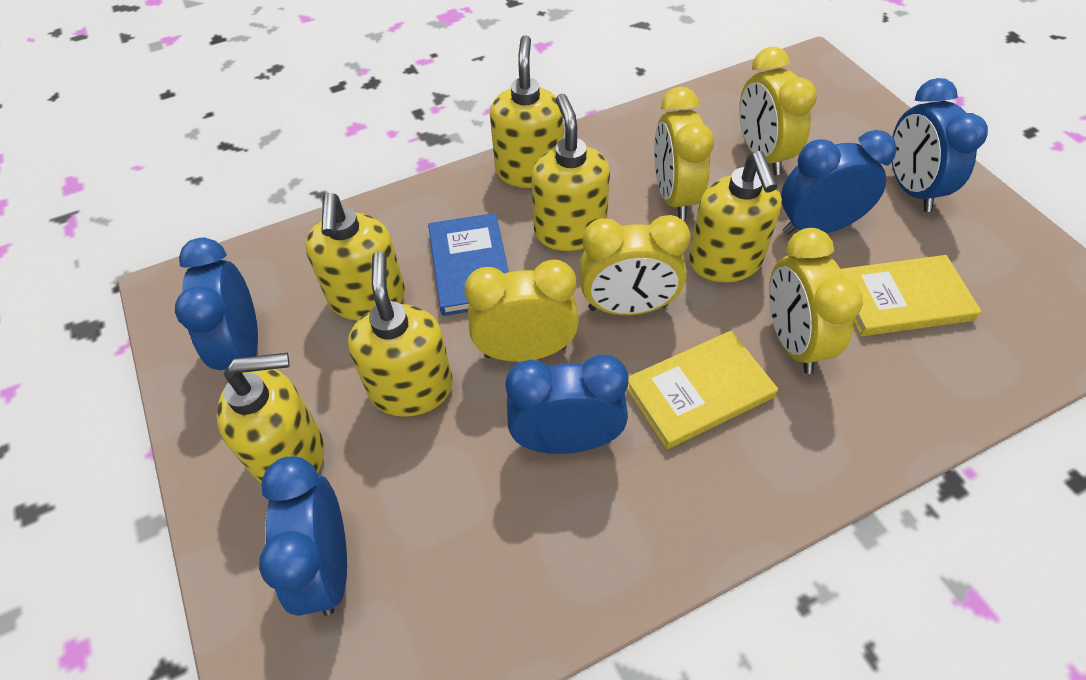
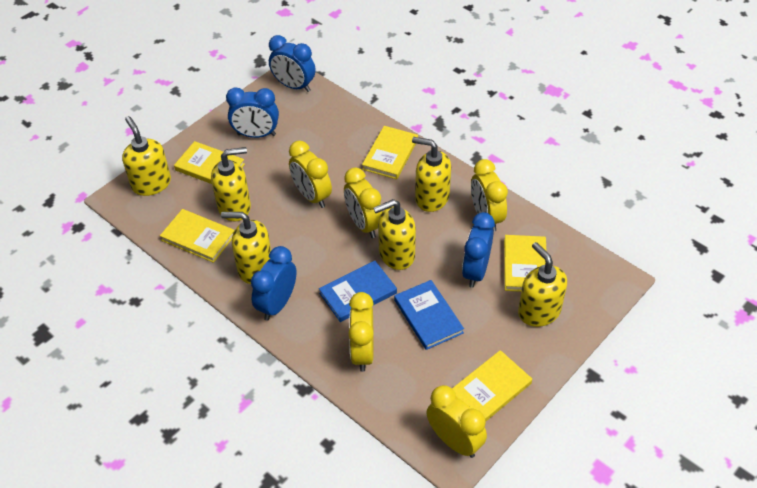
blue book: 1 -> 2
blue clock: 5 -> 4
yellow book: 2 -> 5

